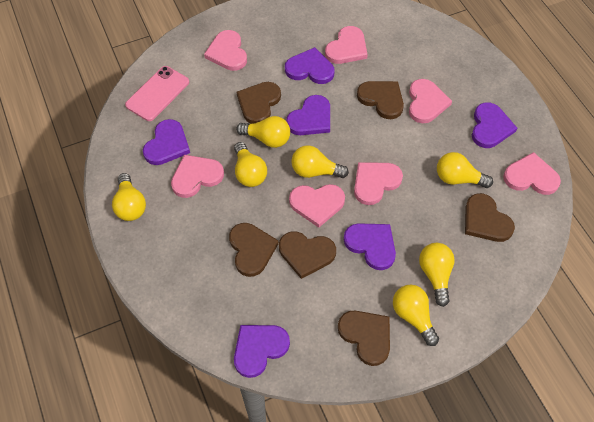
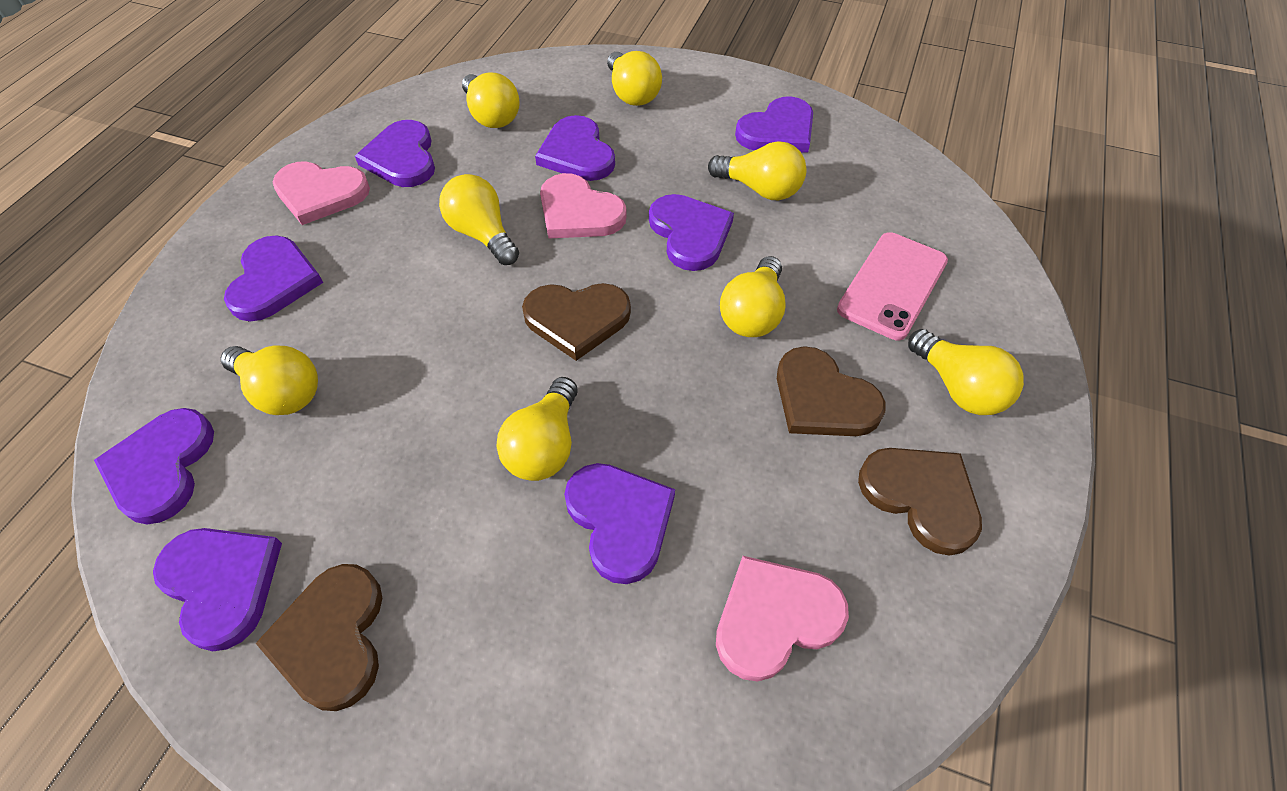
brown heart: 6 -> 4
pink heart: 7 -> 3
purple heart: 6 -> 8
yellow light bulb: 7 -> 8

